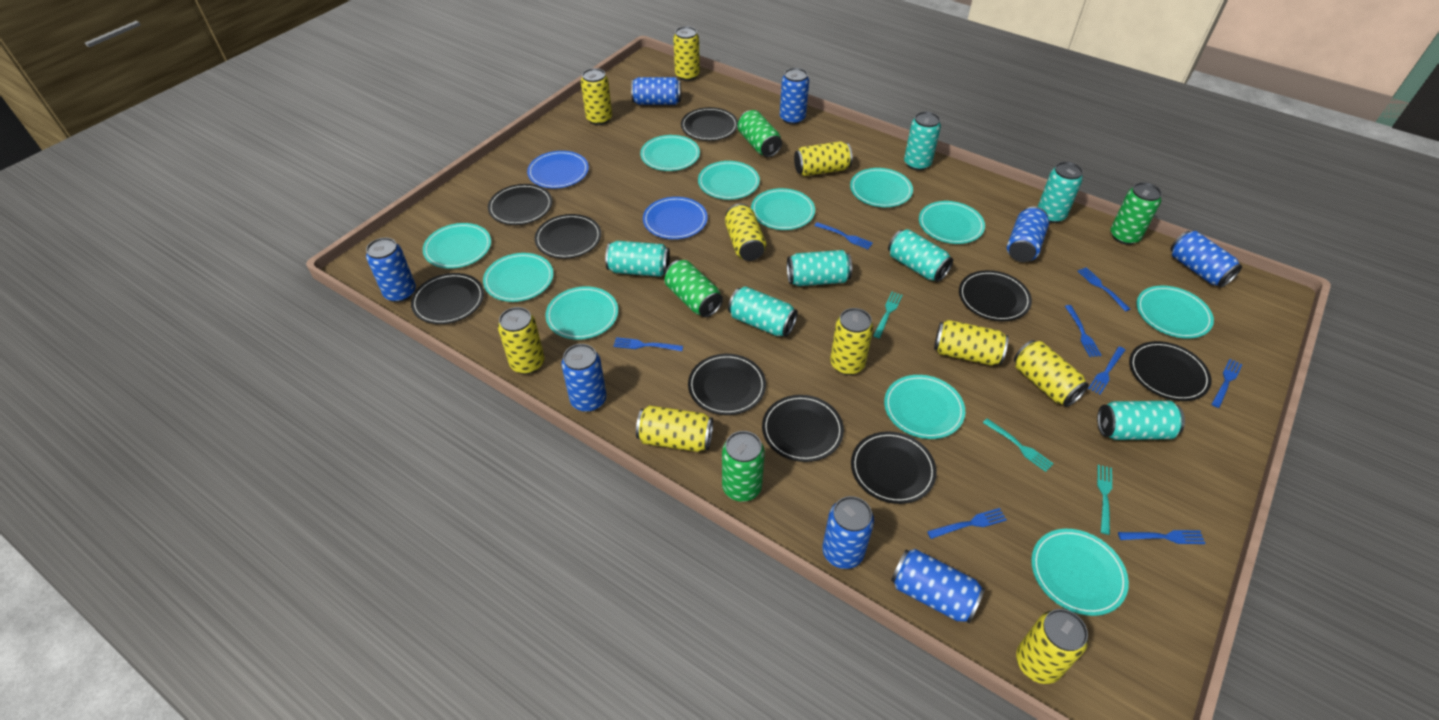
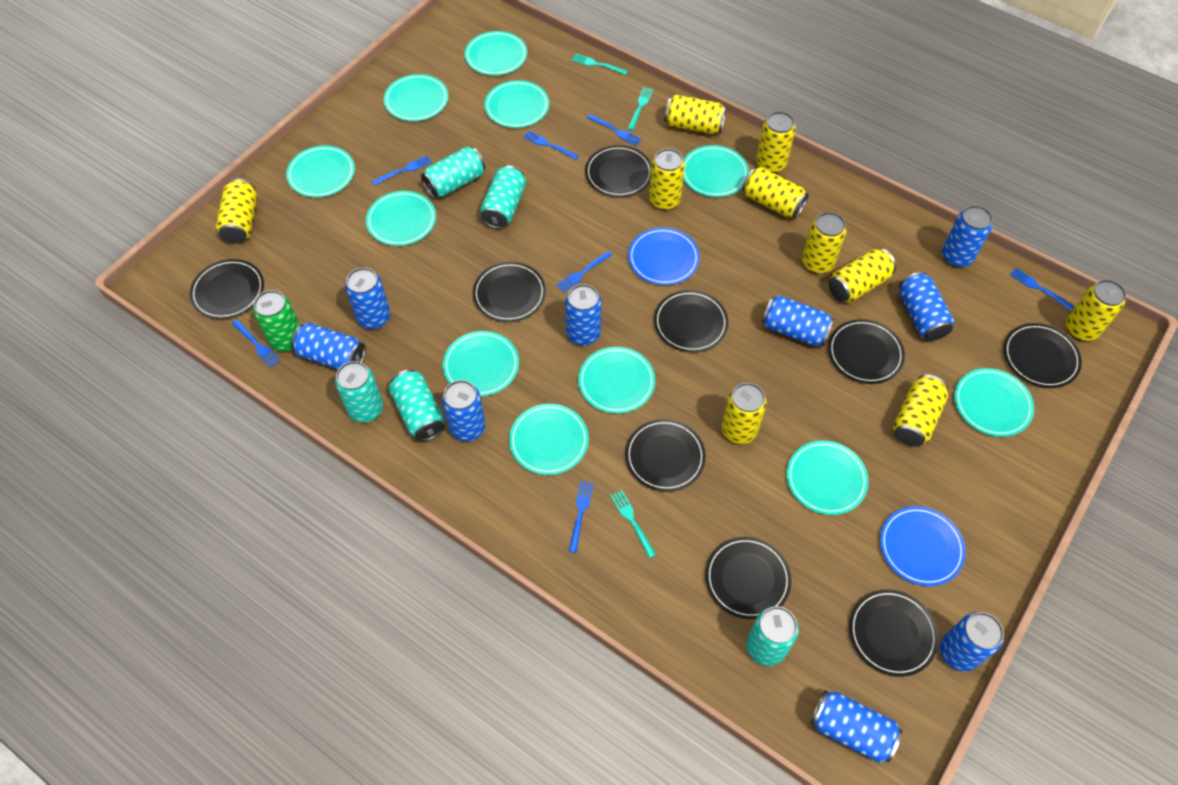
blue can: 8 -> 9
blue fork: 8 -> 7
green can: 4 -> 1
turquoise can: 7 -> 5

